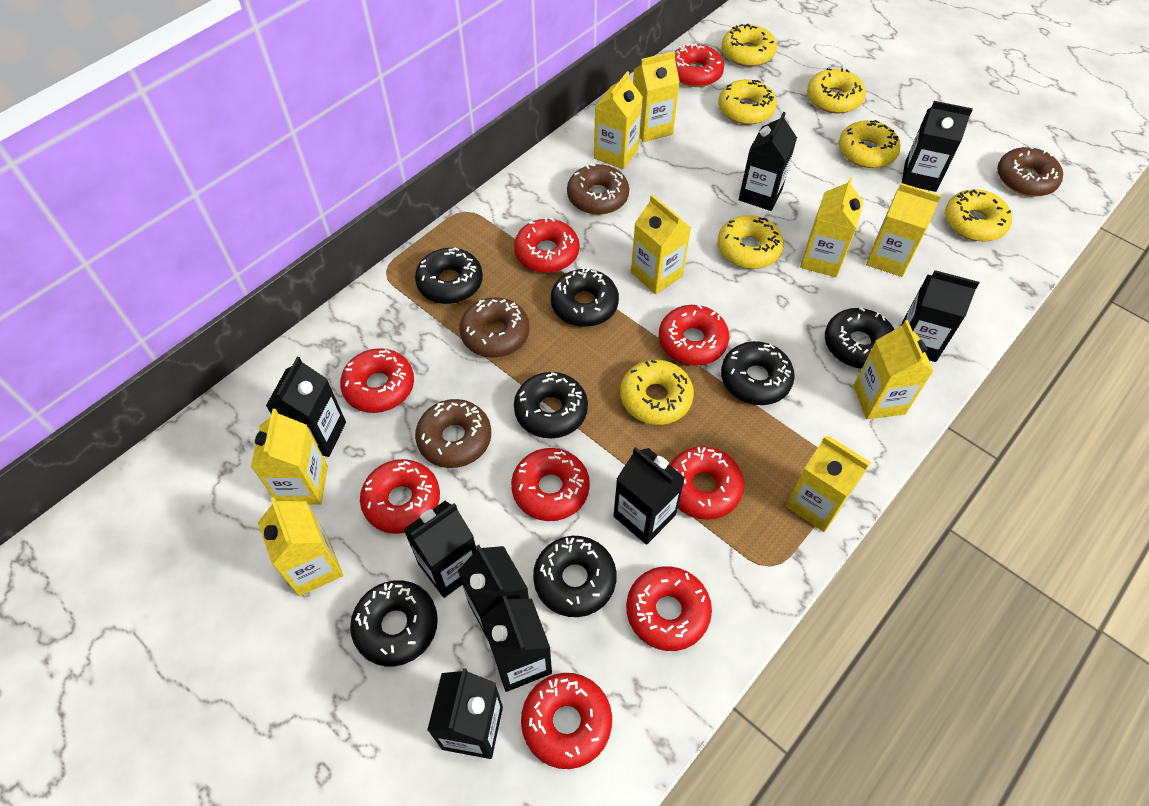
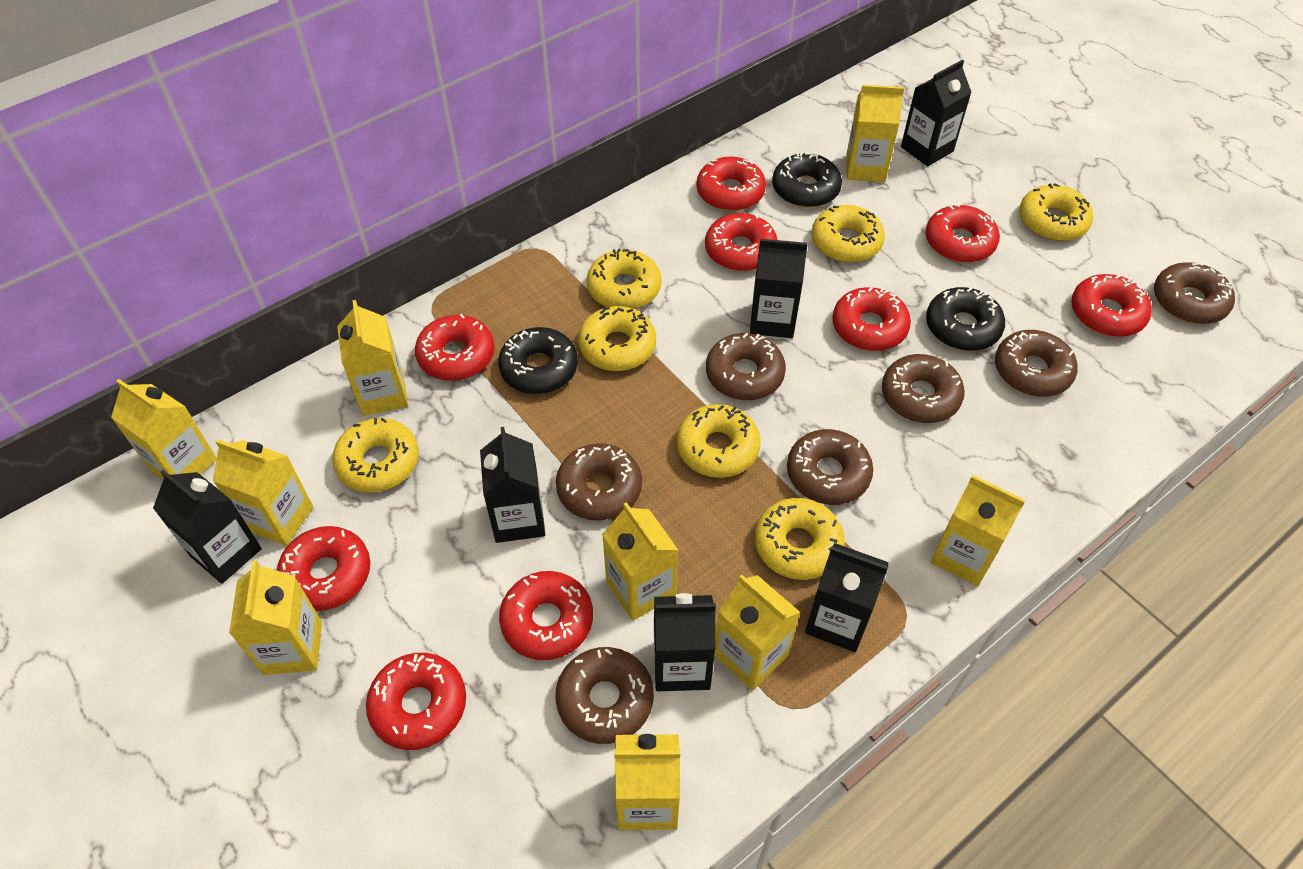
black carton: 9 -> 6
black donut: 7 -> 3
brown donut: 4 -> 7

